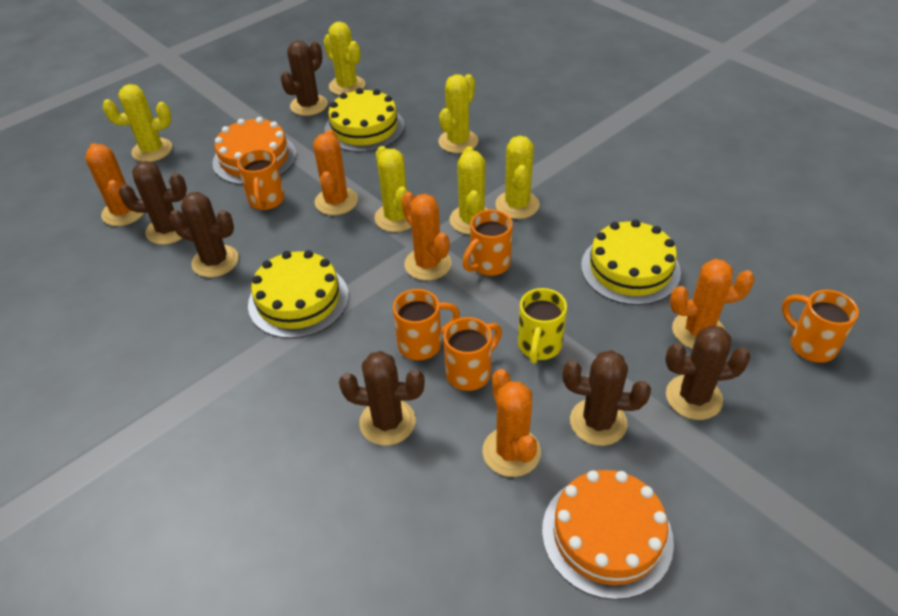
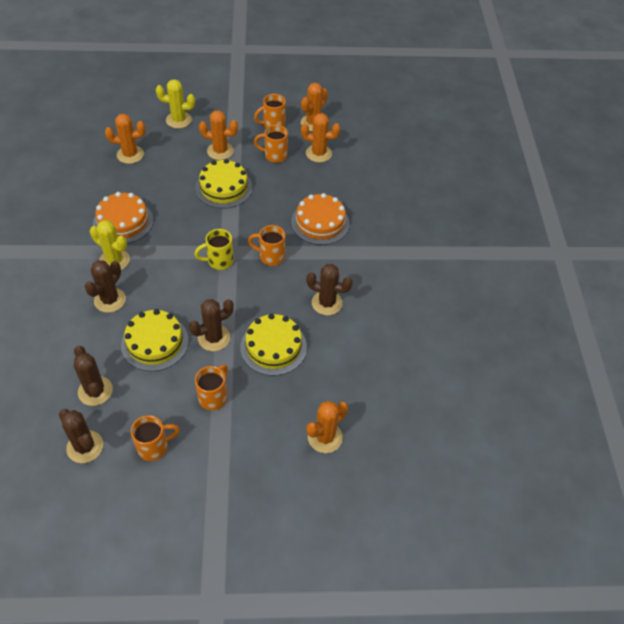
brown cactus: 6 -> 5
yellow cactus: 6 -> 2

